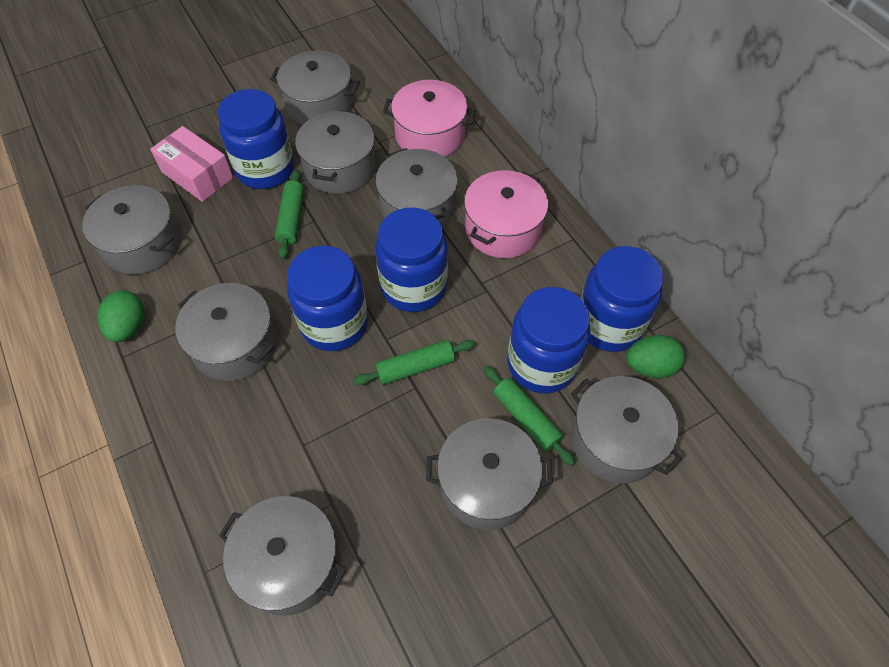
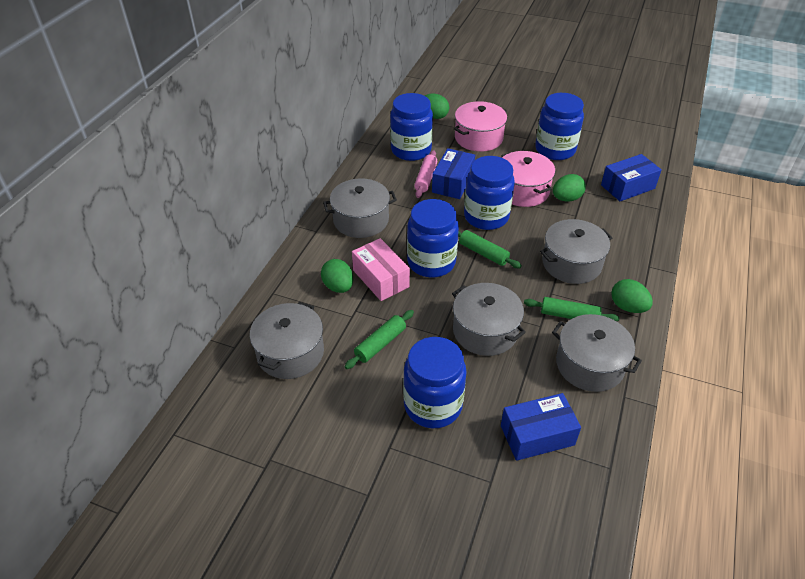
blue box: 0 -> 3
green egg: 2 -> 4
grey pot: 8 -> 5
pink rolling pin: 0 -> 1

